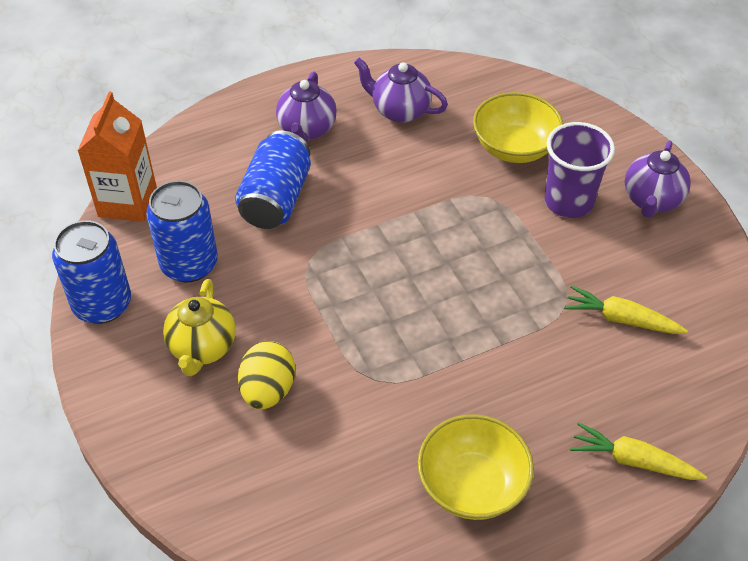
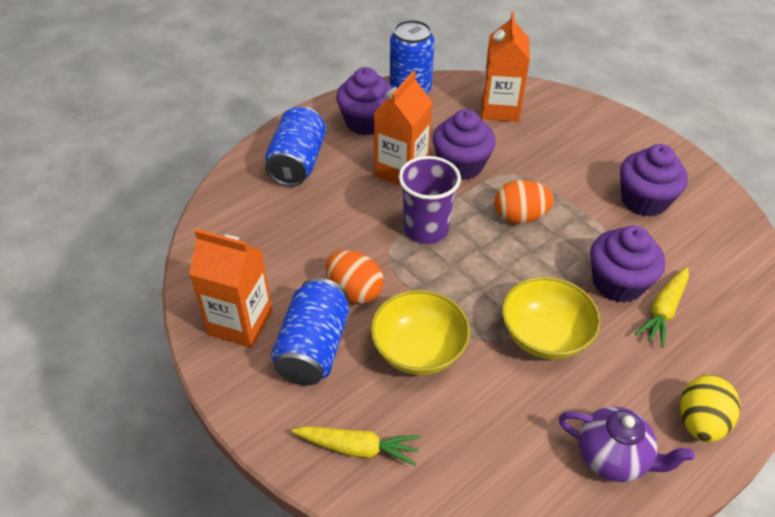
orange carton: 1 -> 3
orange egg: 0 -> 2
purple cupcake: 0 -> 4
purple teapot: 3 -> 1
yellow teapot: 1 -> 0

